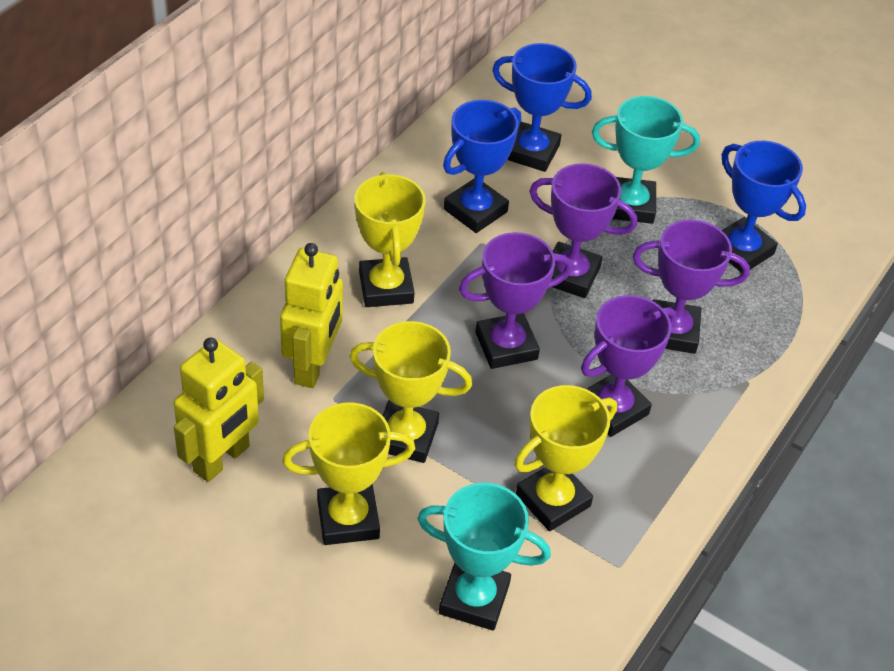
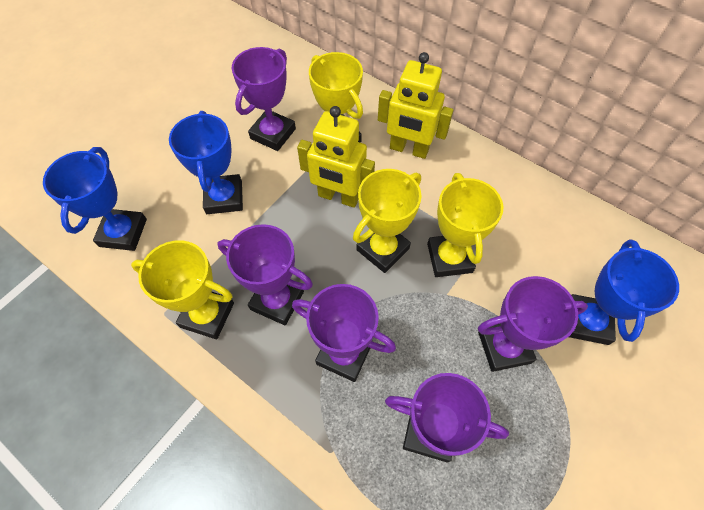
purple trophy: 4 -> 5
turquoise trophy: 2 -> 0

